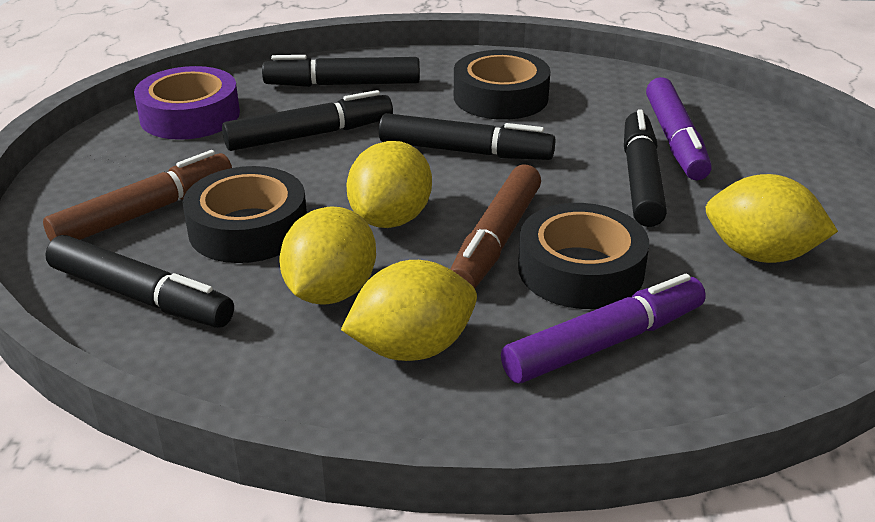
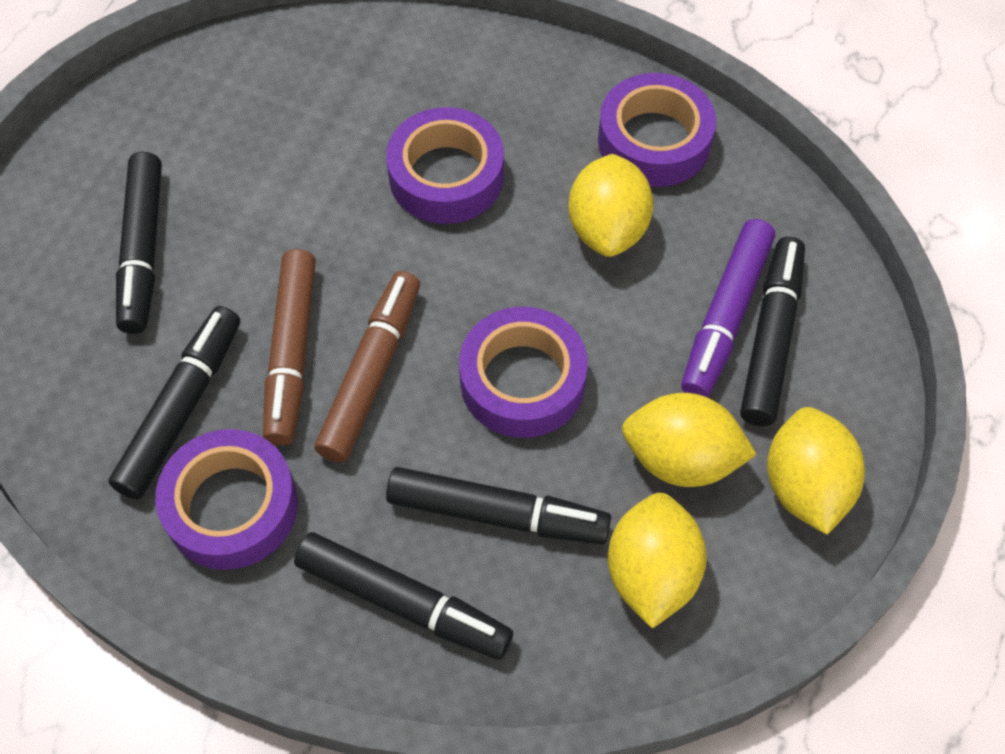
black tape: 3 -> 0
purple marker: 2 -> 1
purple tape: 1 -> 4

